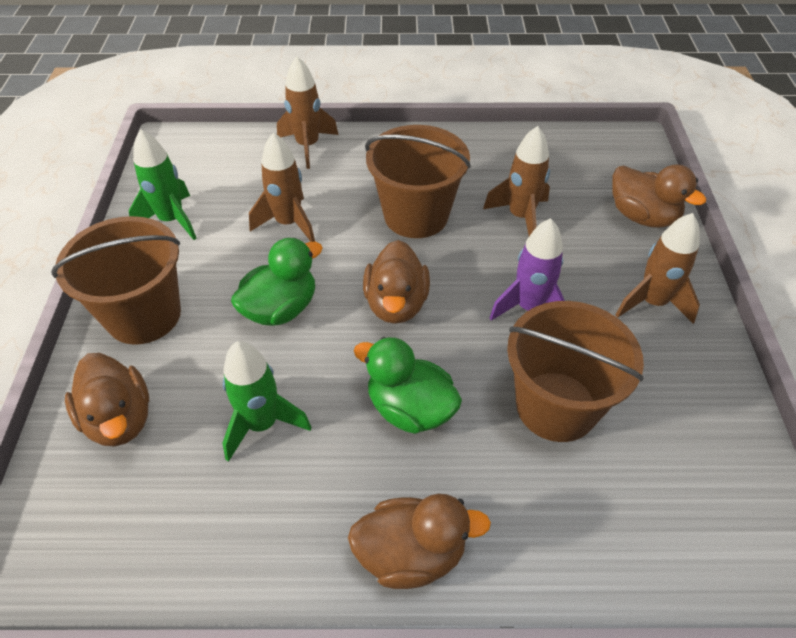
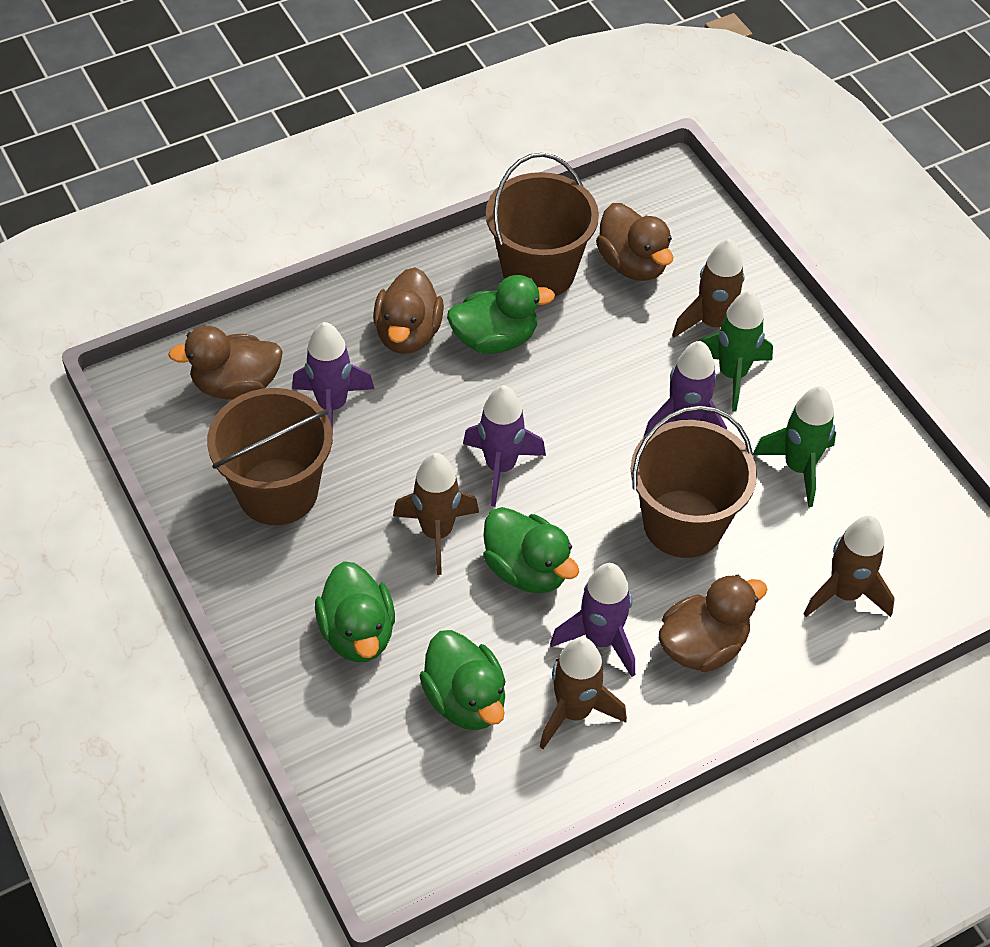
green duck: 2 -> 4
purple rocket: 1 -> 4

